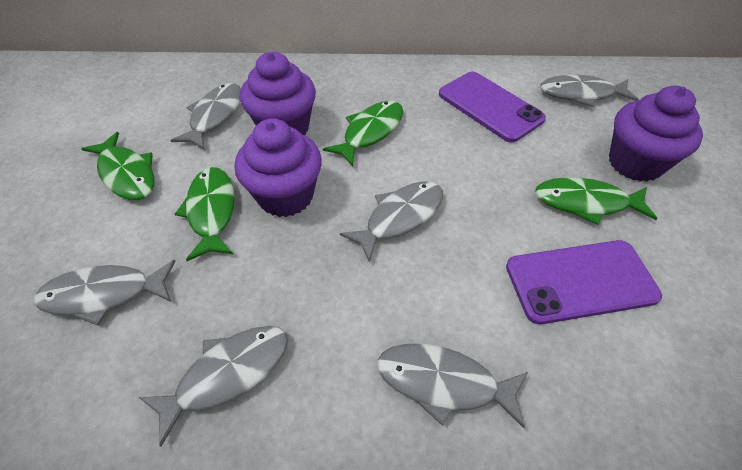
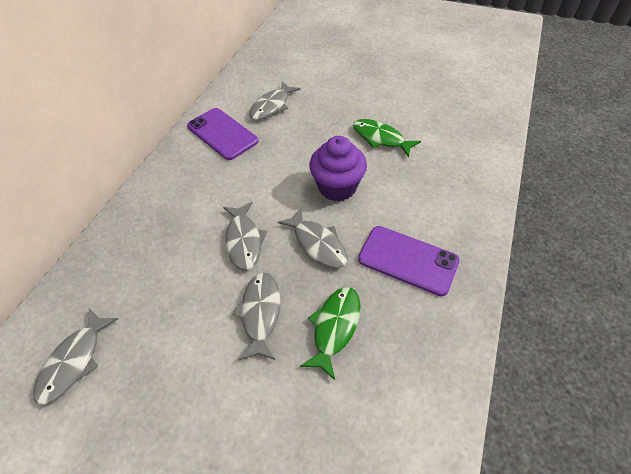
green fish: 4 -> 2
grey fish: 6 -> 5
purple cupcake: 3 -> 1

